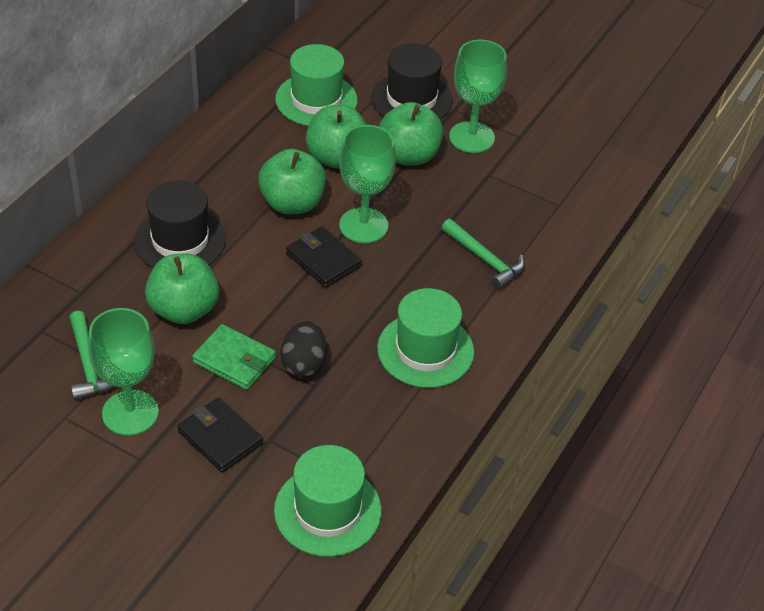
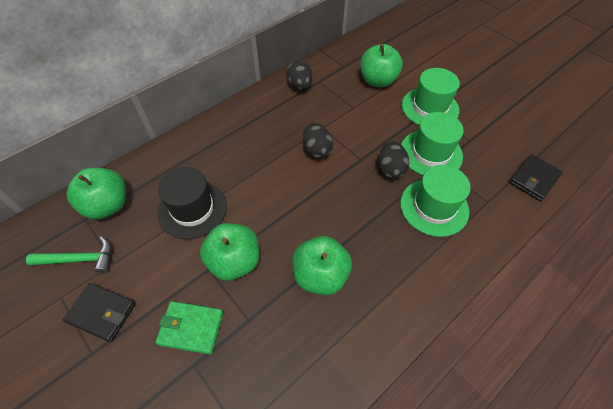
black egg: 1 -> 3
black hat: 2 -> 1
green goblet: 3 -> 0
green hammer: 2 -> 1

